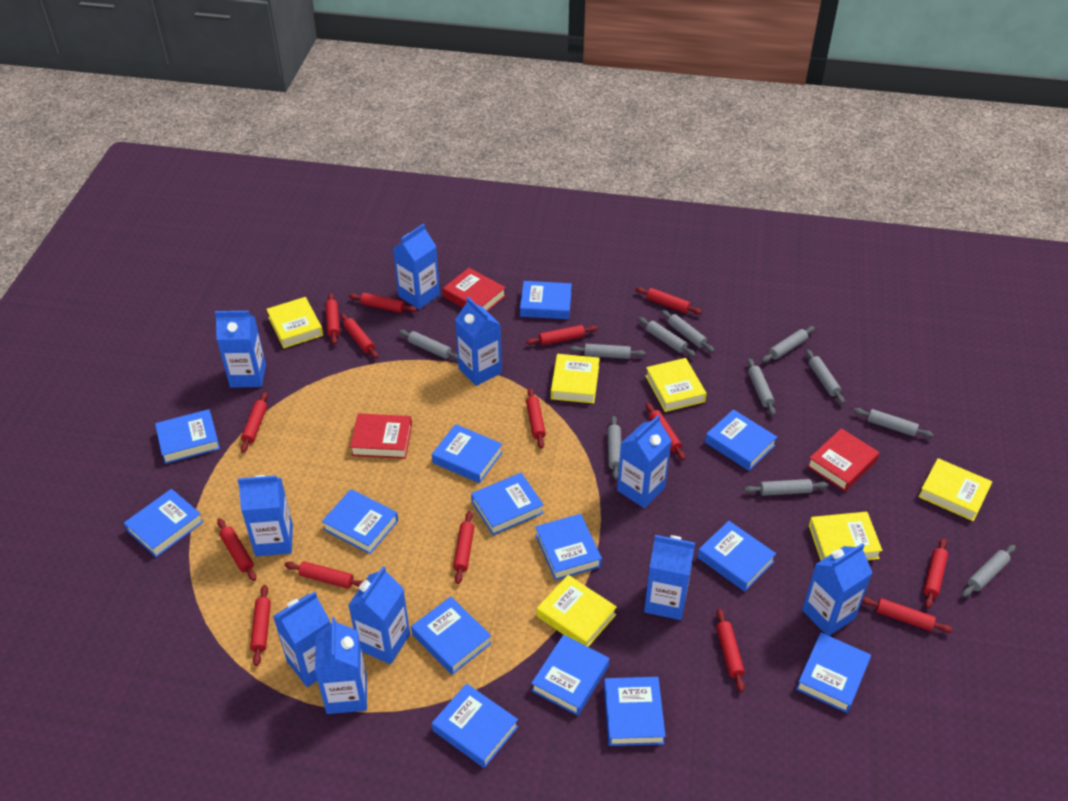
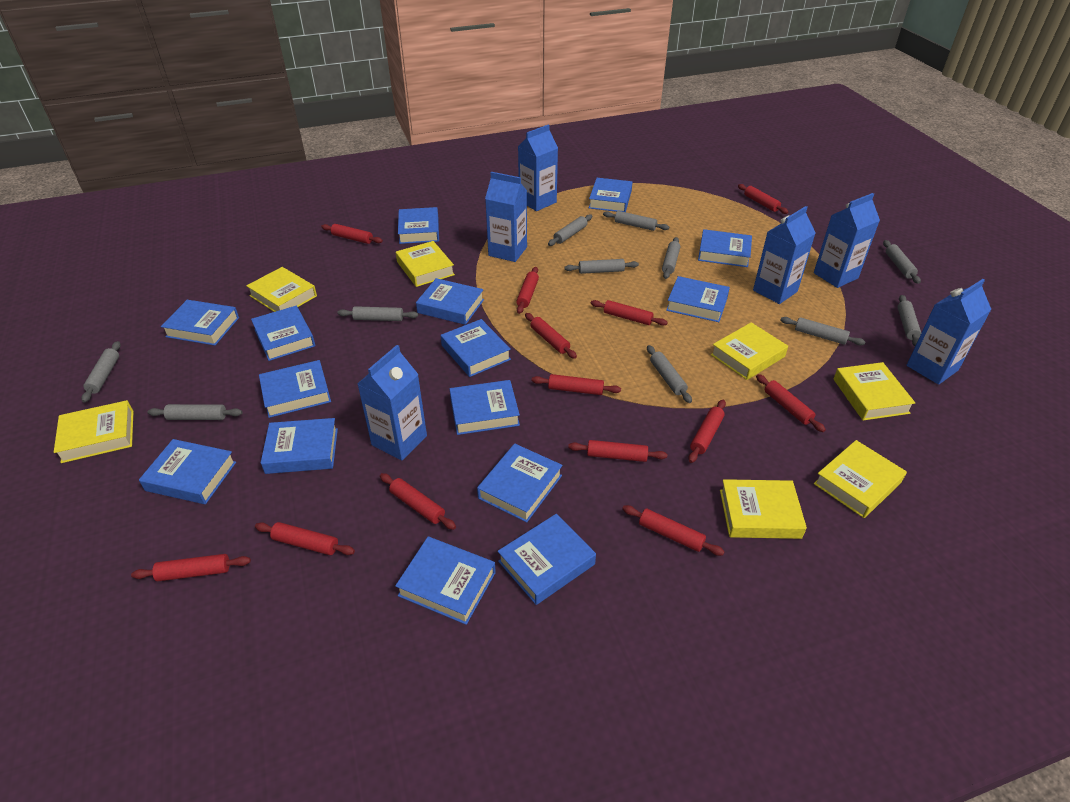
blue book: 14 -> 15
blue carton: 10 -> 6
red book: 3 -> 0
red rolling pin: 15 -> 13
yellow book: 6 -> 7

